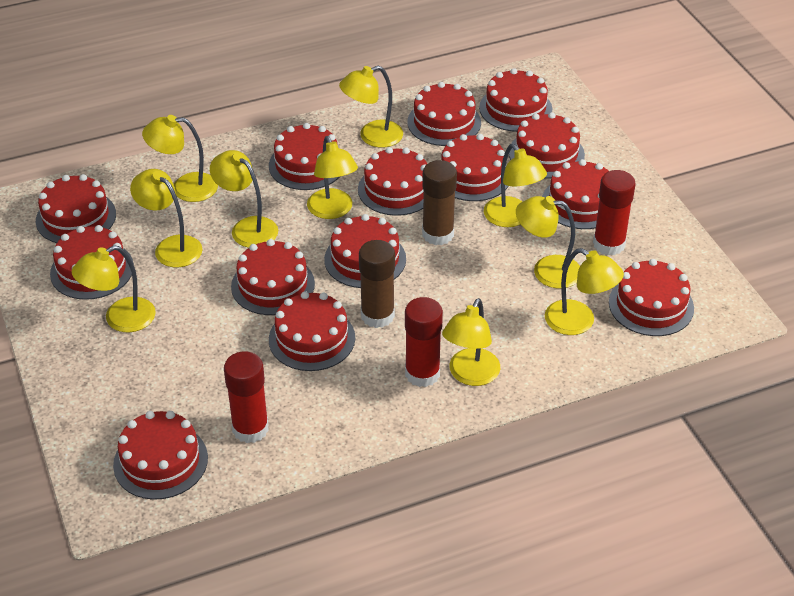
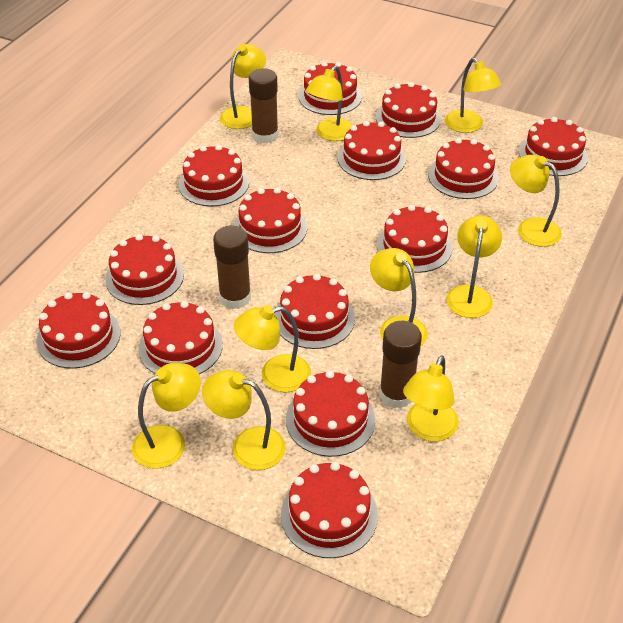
brown glue stick: 2 -> 3
red glue stick: 3 -> 0

